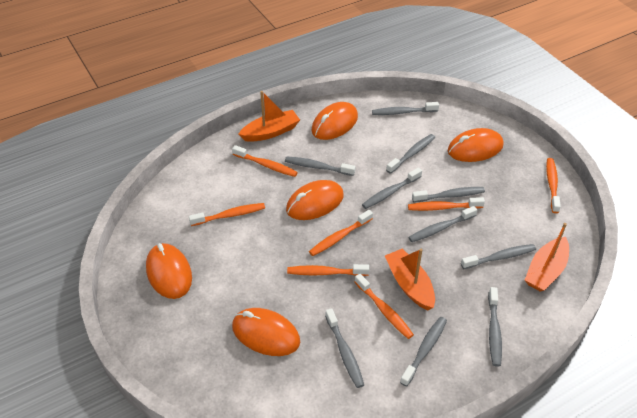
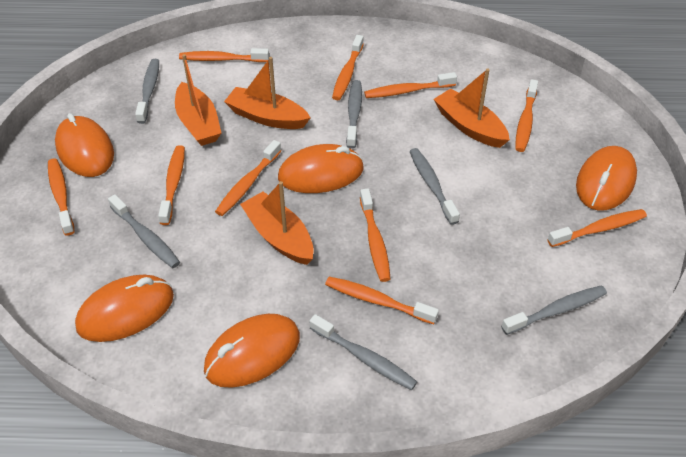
grey toothbrush: 10 -> 6
orange boat: 3 -> 4
orange toothbrush: 7 -> 10

